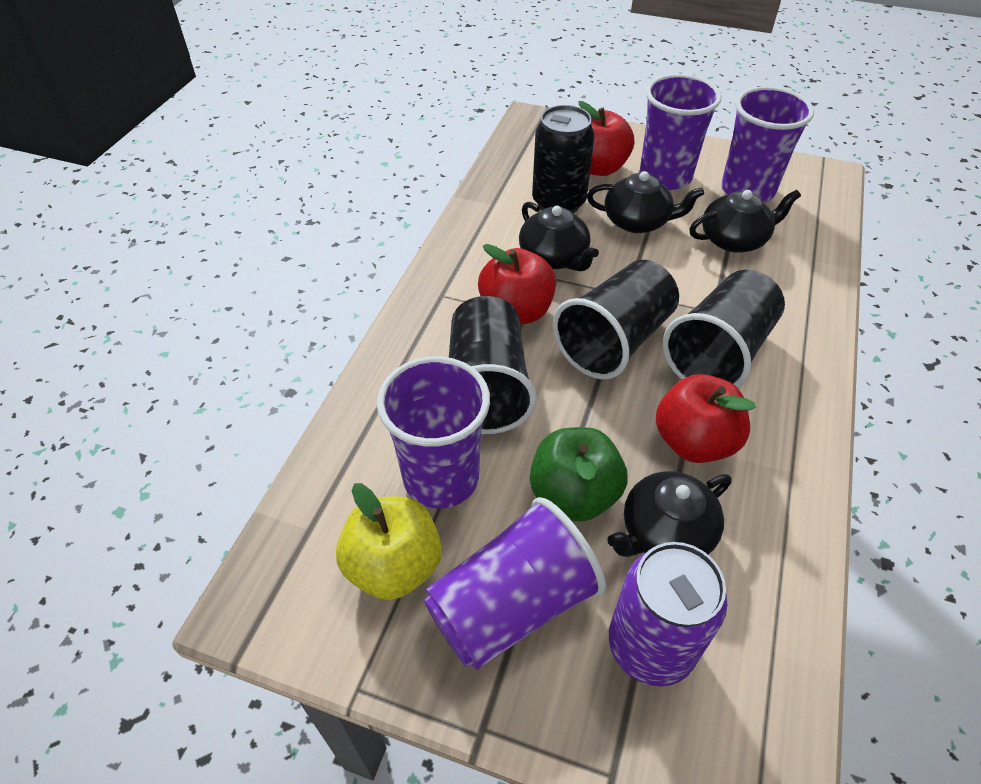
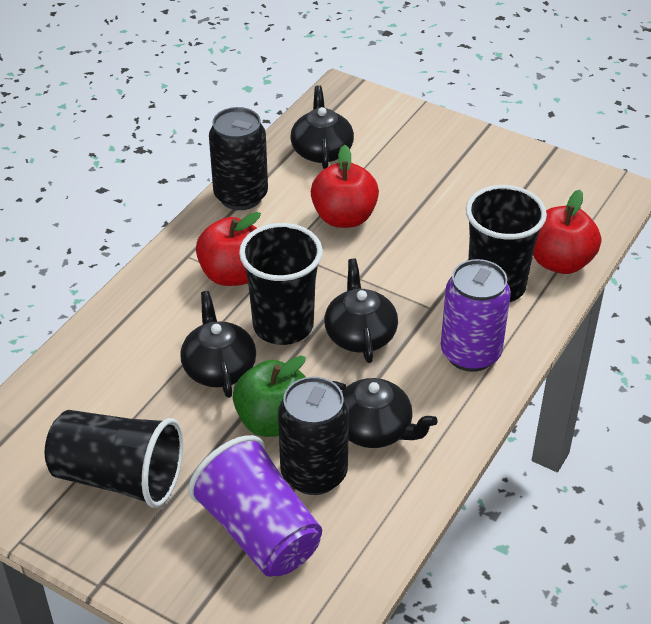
black can: 1 -> 2
purple cup: 4 -> 1
yellow apple: 1 -> 0

